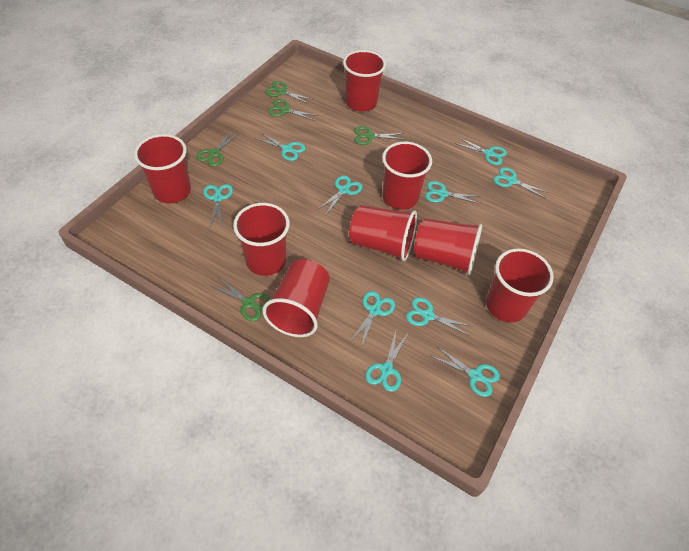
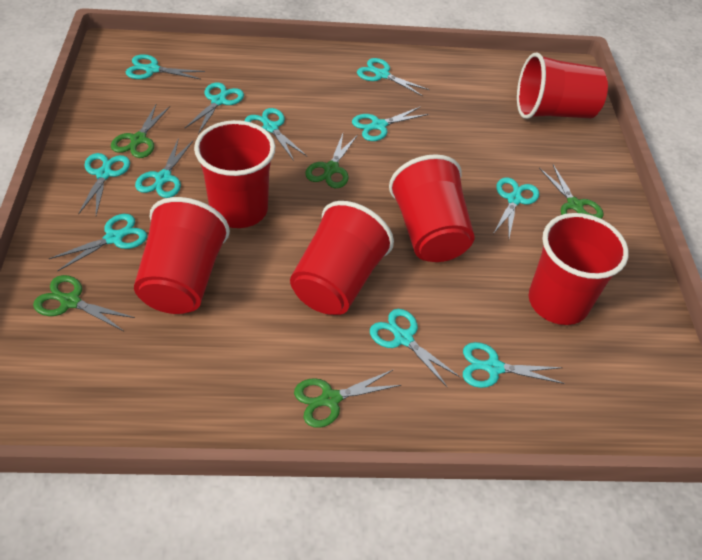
red cup: 8 -> 6
turquoise scissors: 10 -> 11

